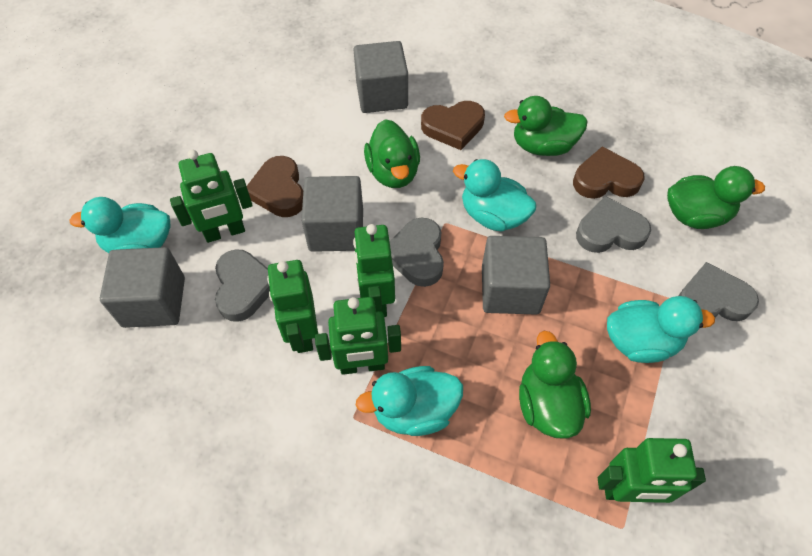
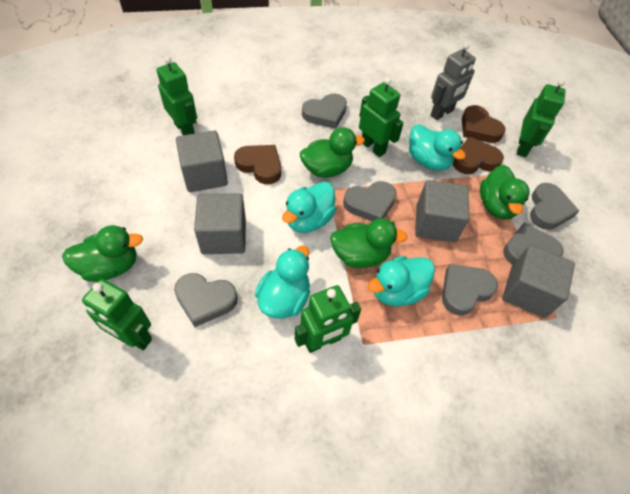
grey heart: 4 -> 6
grey robot: 0 -> 1

